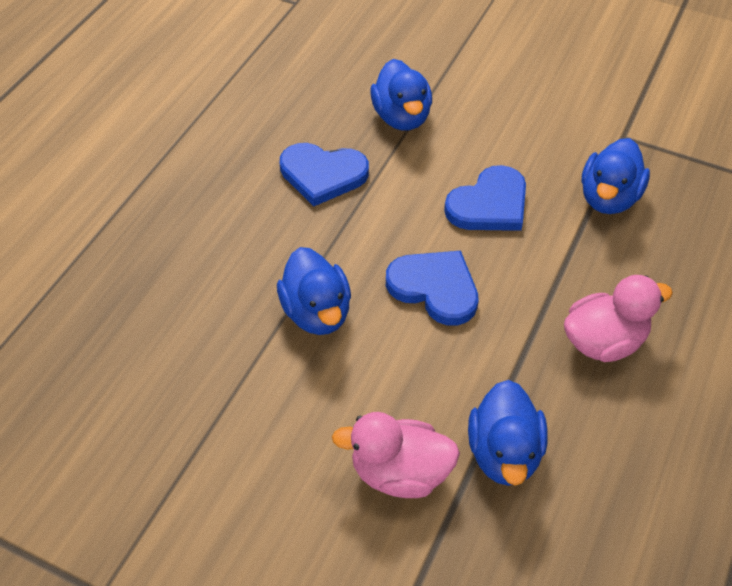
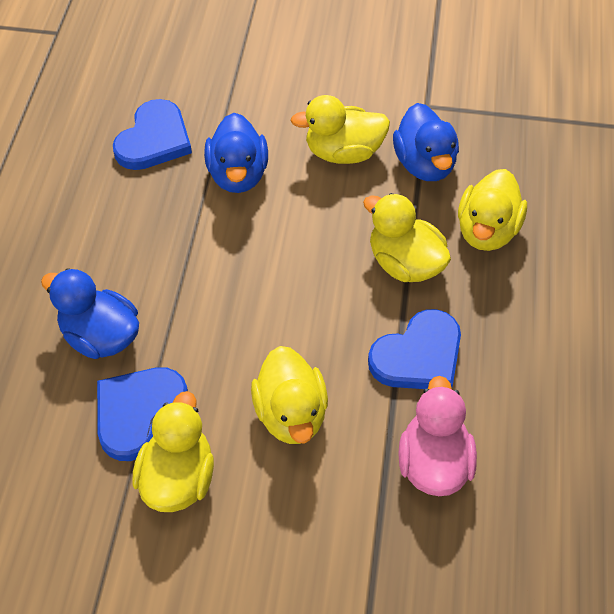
blue duck: 4 -> 3
pink duck: 2 -> 1
yellow duck: 0 -> 5

